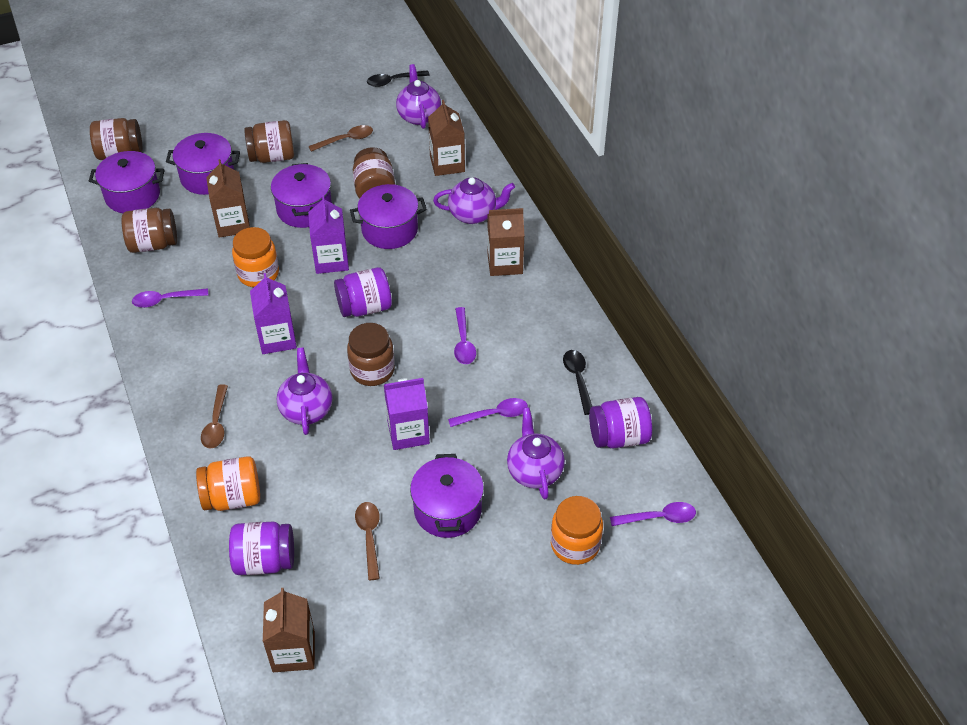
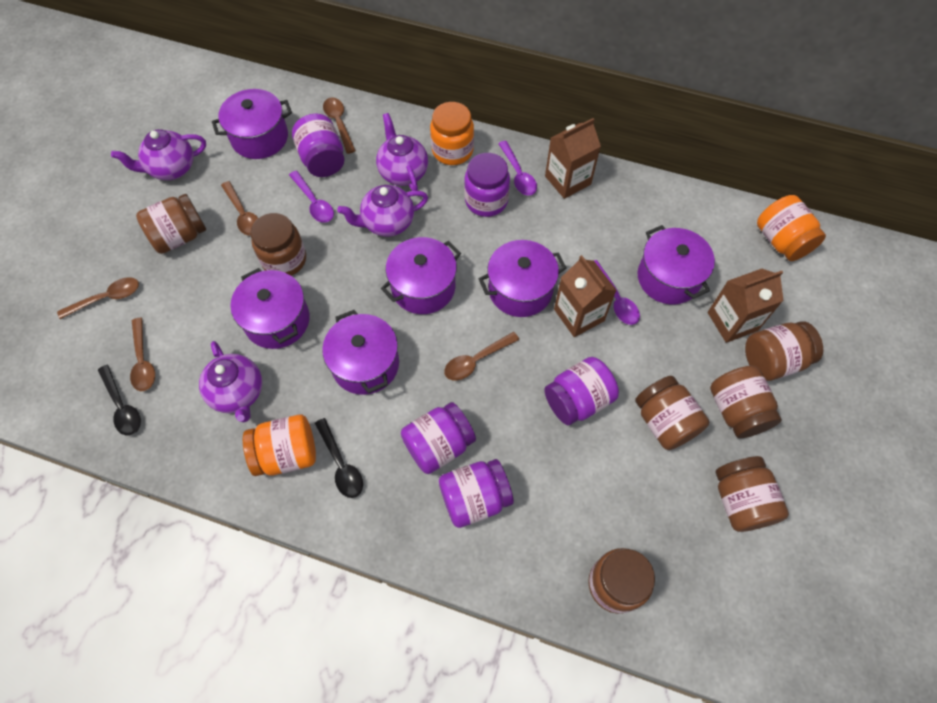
brown carton: 4 -> 3
brown jar: 5 -> 7
brown spoon: 3 -> 5
purple carton: 3 -> 0
purple jar: 3 -> 5
purple pot: 5 -> 6
purple spoon: 4 -> 3

